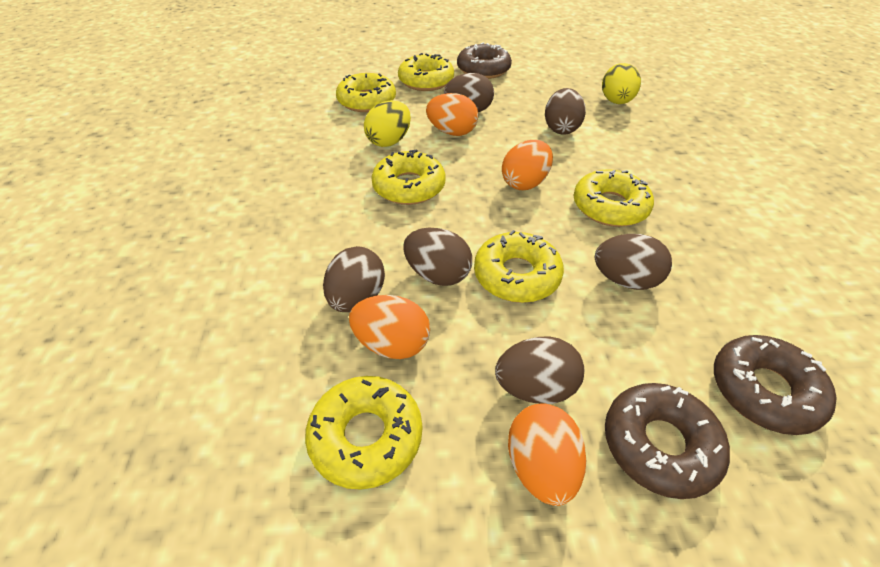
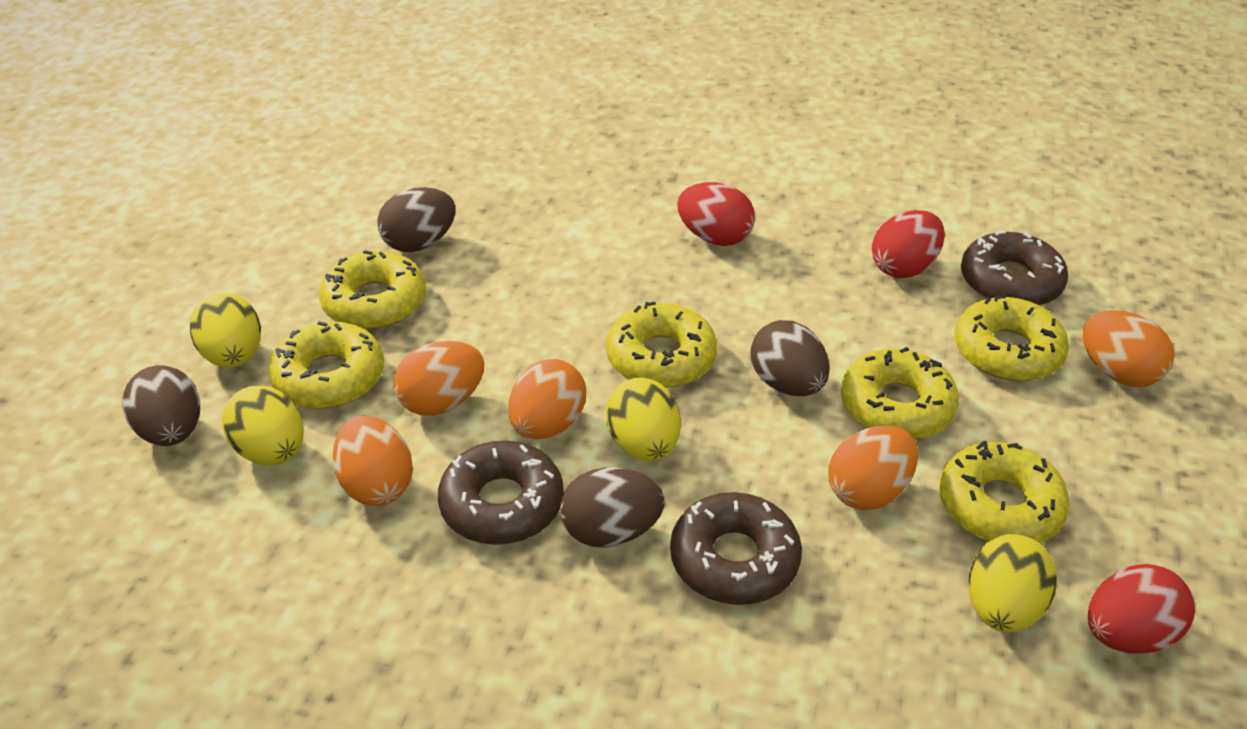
brown egg: 6 -> 4
orange egg: 4 -> 5
red egg: 0 -> 3
yellow egg: 2 -> 4

